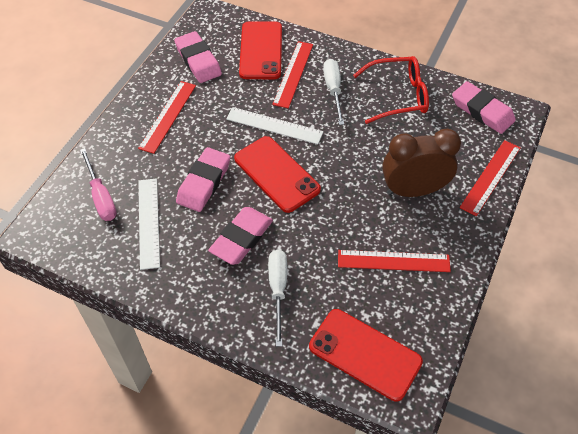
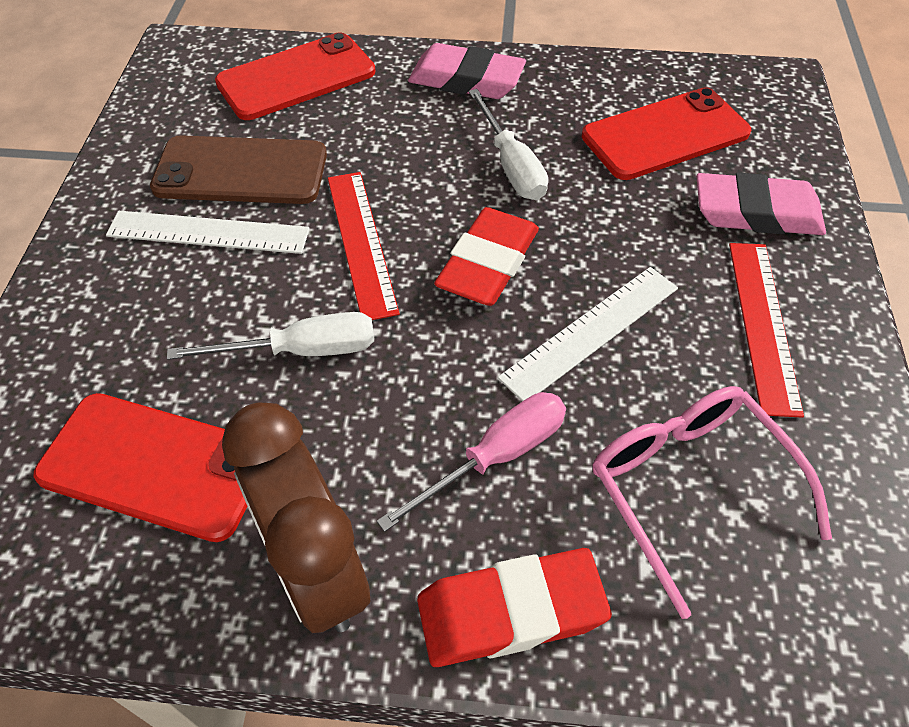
brown phone: 0 -> 1
pink eraser: 4 -> 2
pink glasses: 0 -> 1
red eraser: 0 -> 2
red glasses: 1 -> 0
red ruler: 4 -> 2

